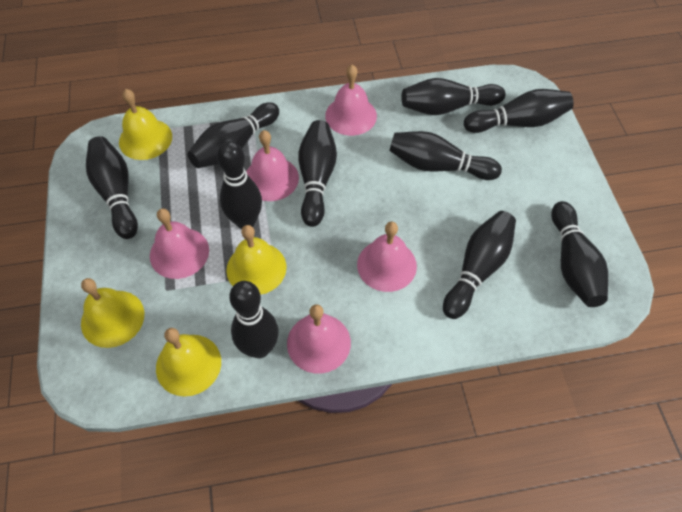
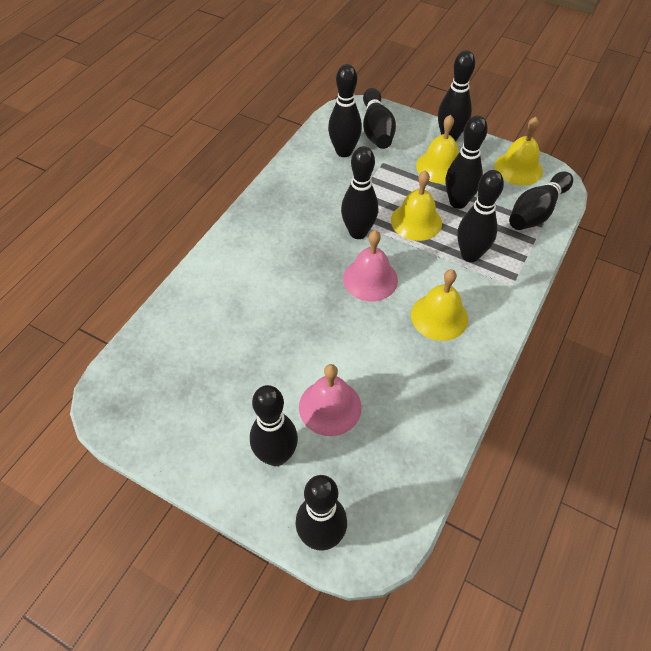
black bowling pin: 10 -> 9
pink bell: 5 -> 2

